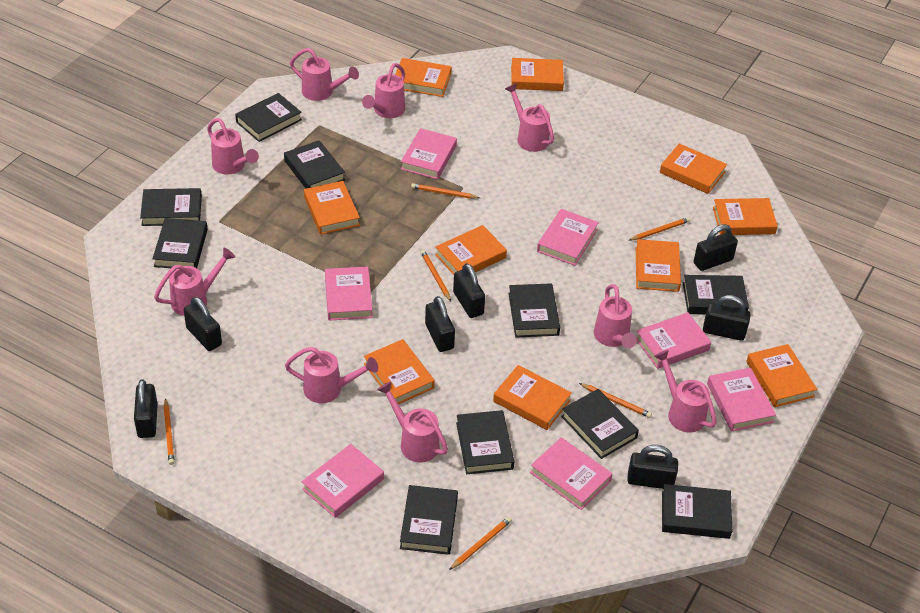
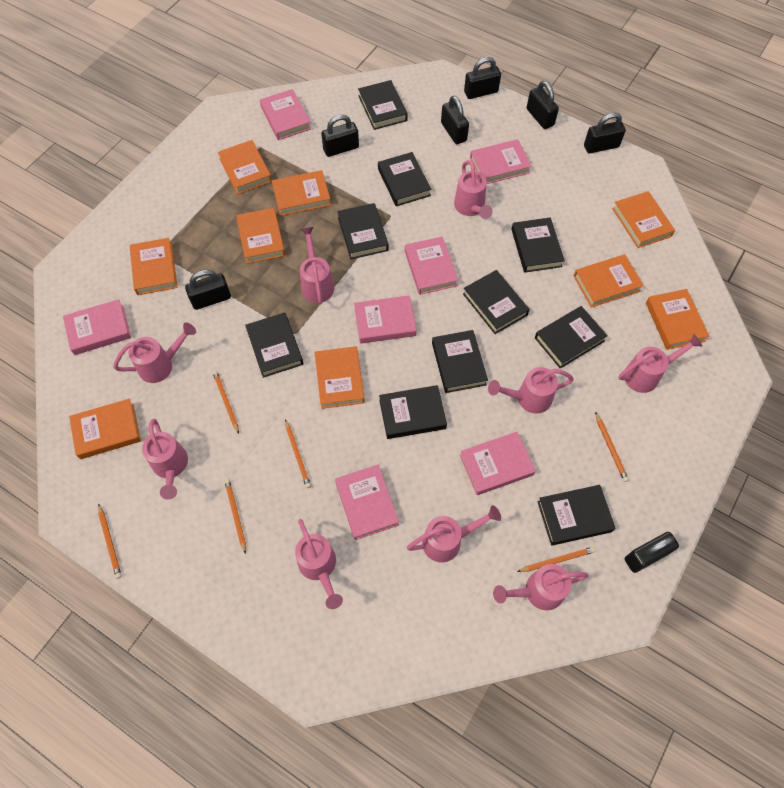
orange book: 10 -> 9

